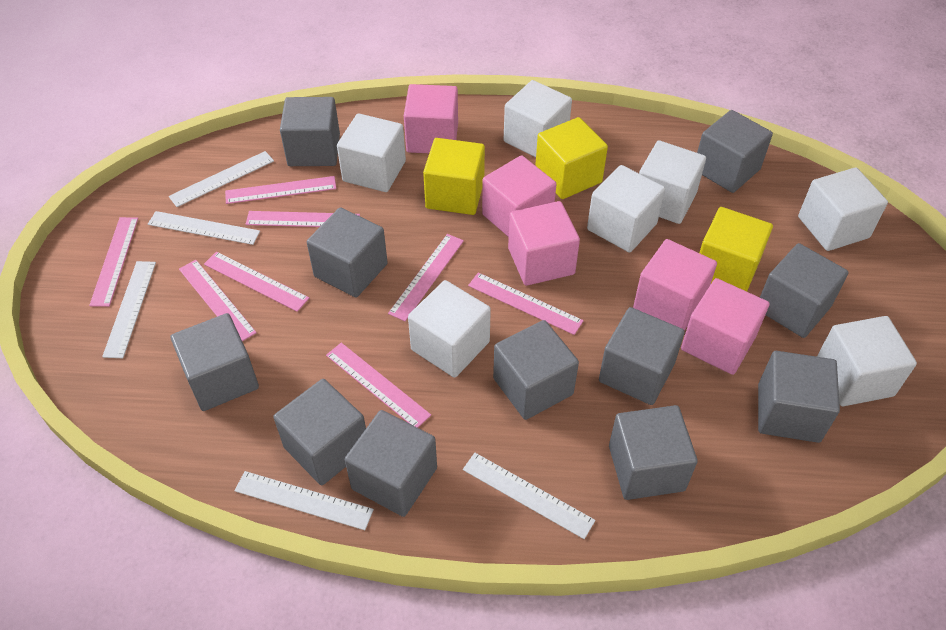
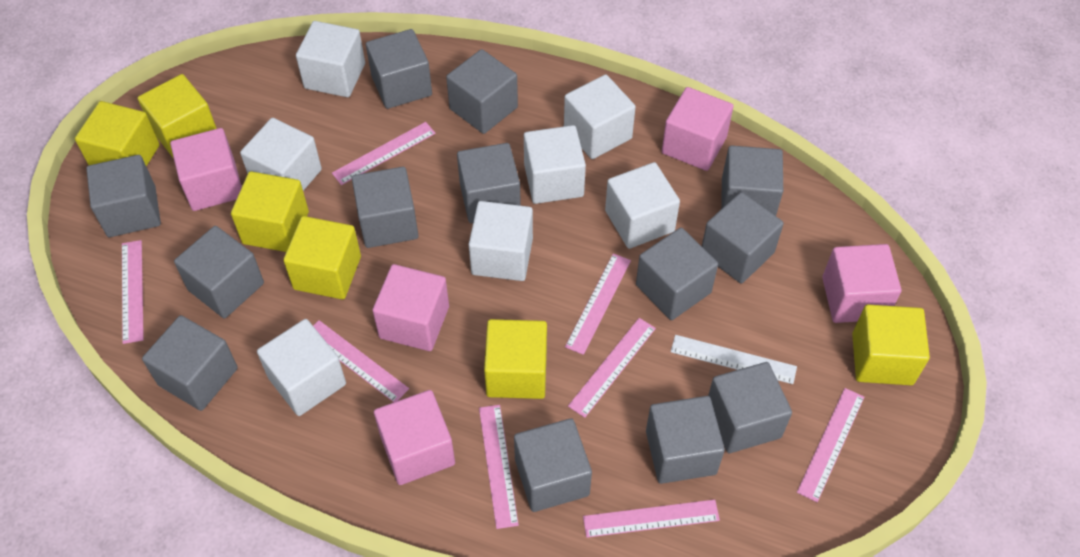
grey cube: 11 -> 13
white ruler: 5 -> 1
yellow cube: 3 -> 6

